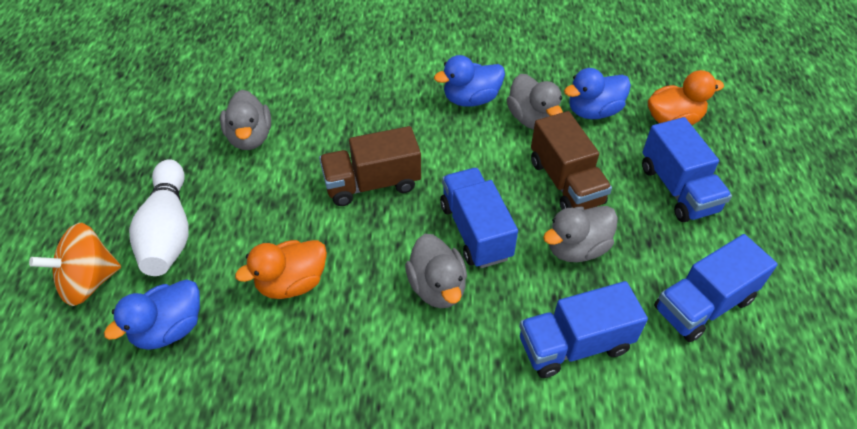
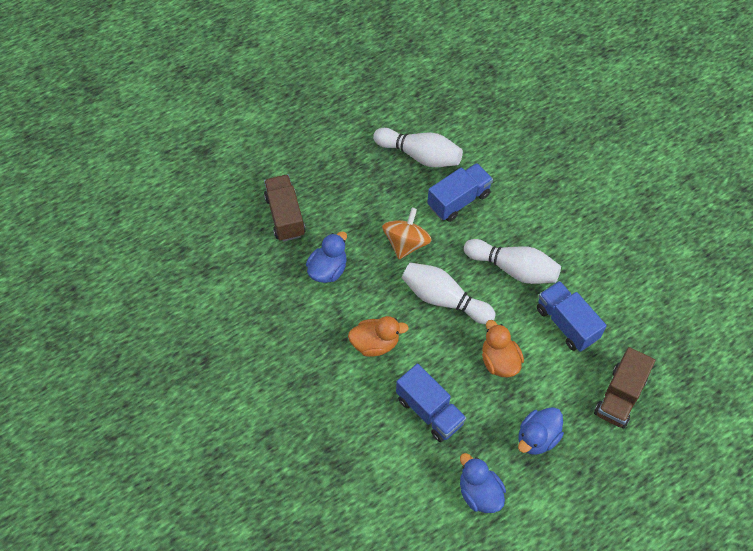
blue truck: 4 -> 3
grey duck: 4 -> 0
white bowling pin: 1 -> 3

